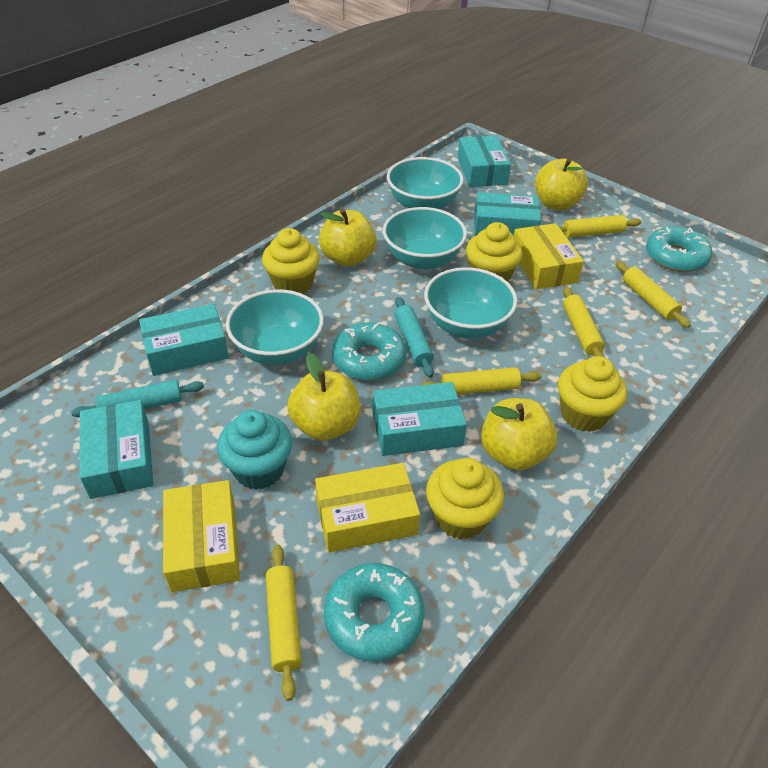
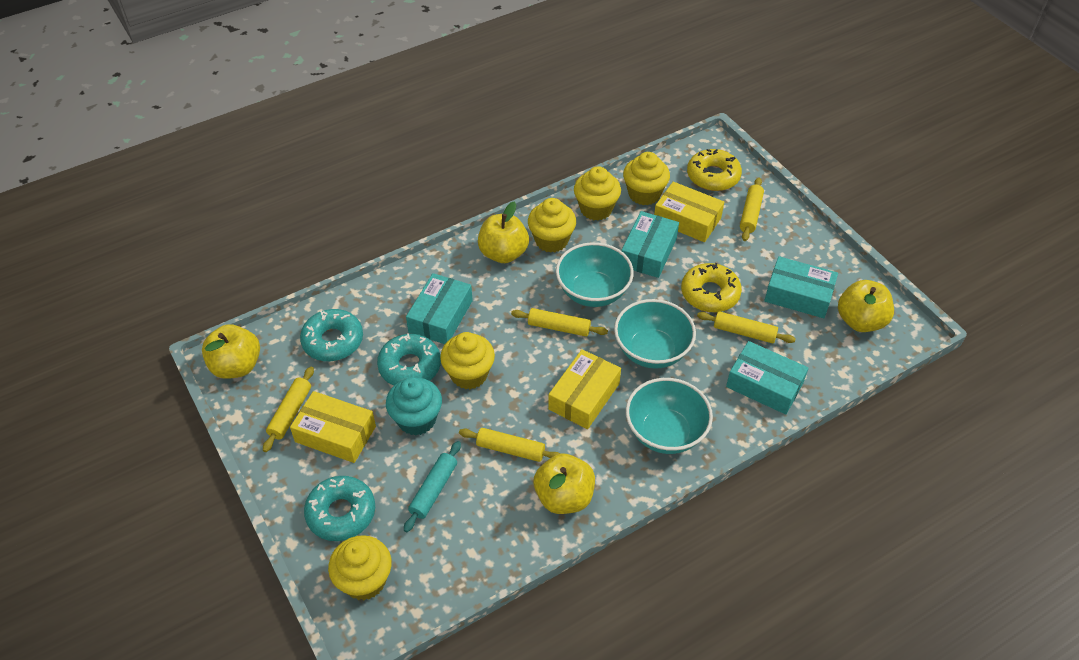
turquoise bowl: 4 -> 3
turquoise box: 5 -> 4
turquoise rolling pin: 2 -> 1
yellow cupcake: 4 -> 5
yellow donut: 0 -> 2

